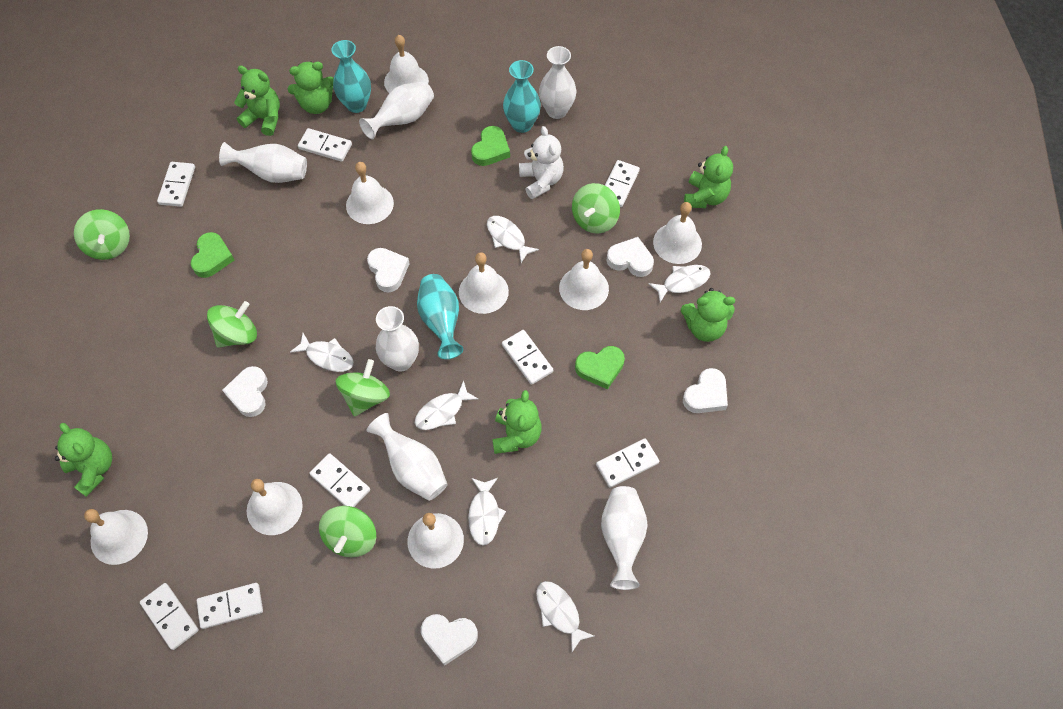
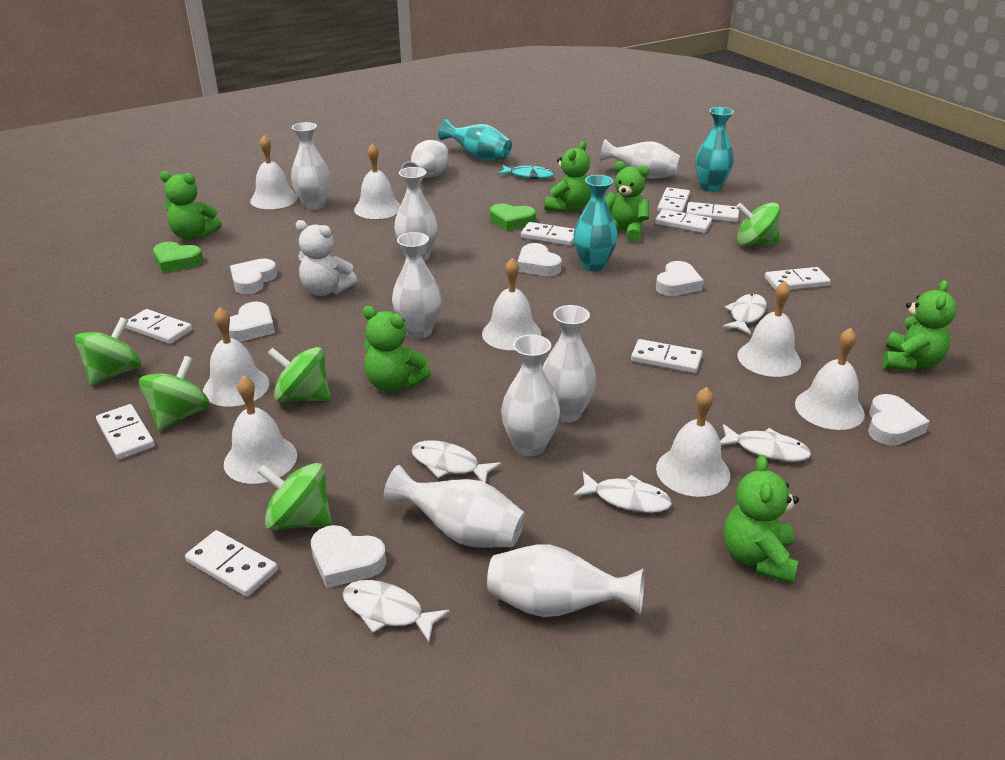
green heart: 3 -> 2
turquoise fish: 0 -> 1
white domino: 8 -> 9
white fish: 6 -> 5
white heart: 5 -> 6
white vase: 6 -> 9

